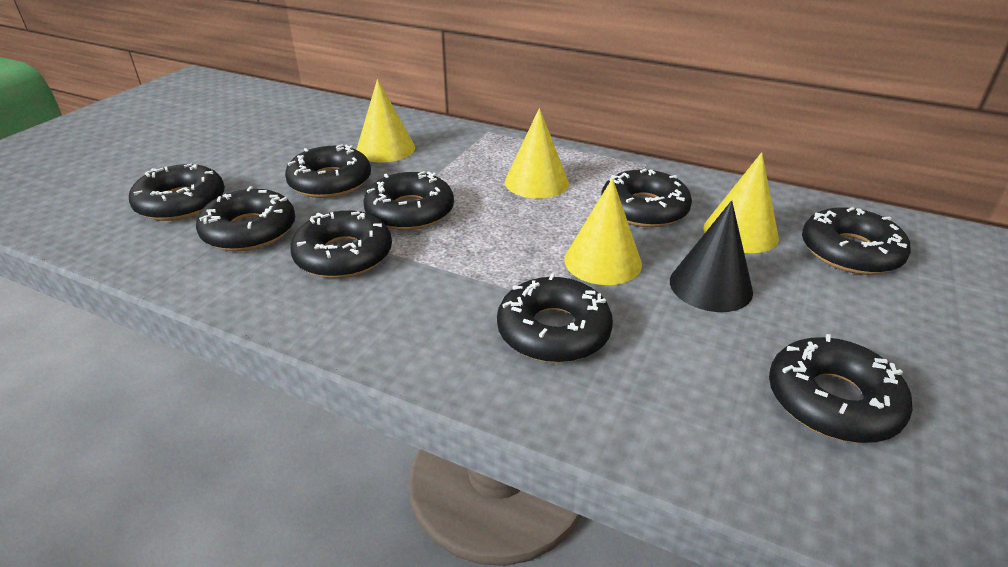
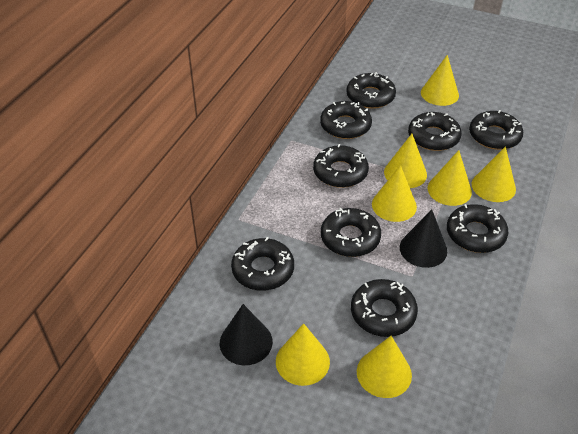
black cone: 1 -> 2
yellow cone: 4 -> 7

